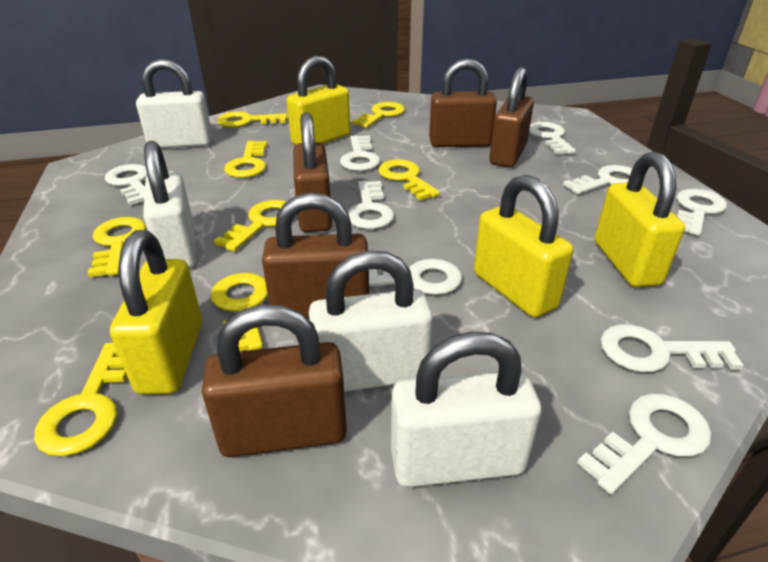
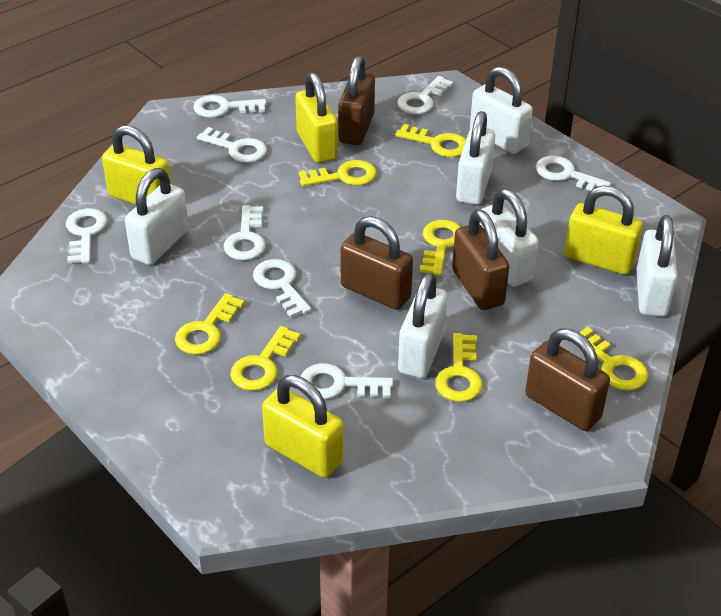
brown padlock: 5 -> 4
white key: 9 -> 8
white padlock: 4 -> 6
yellow key: 8 -> 7

